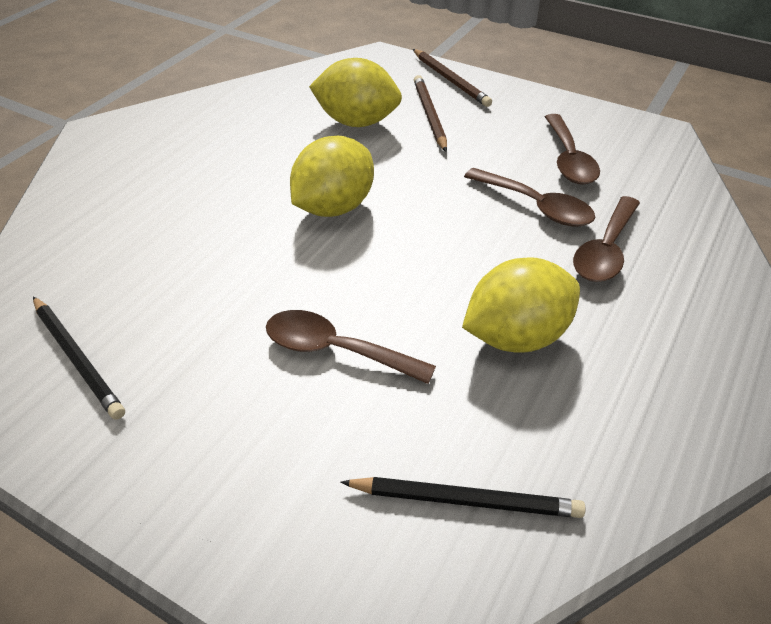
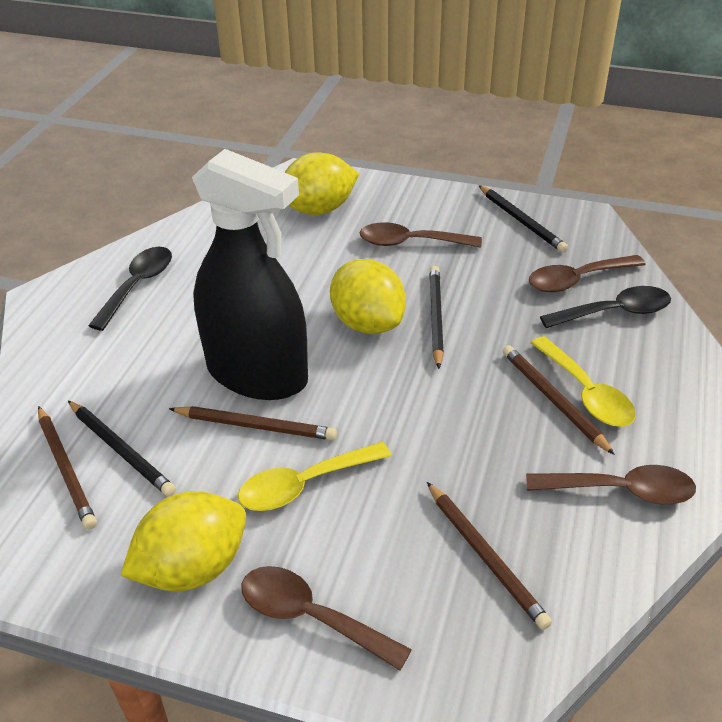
black pencil: 2 -> 3
black spoon: 0 -> 2
black spray bottle: 0 -> 1
brown pencil: 2 -> 4
yellow spoon: 0 -> 2

